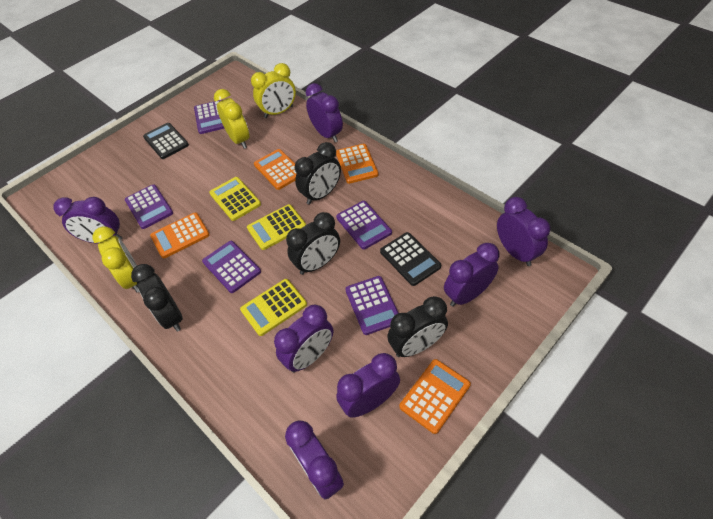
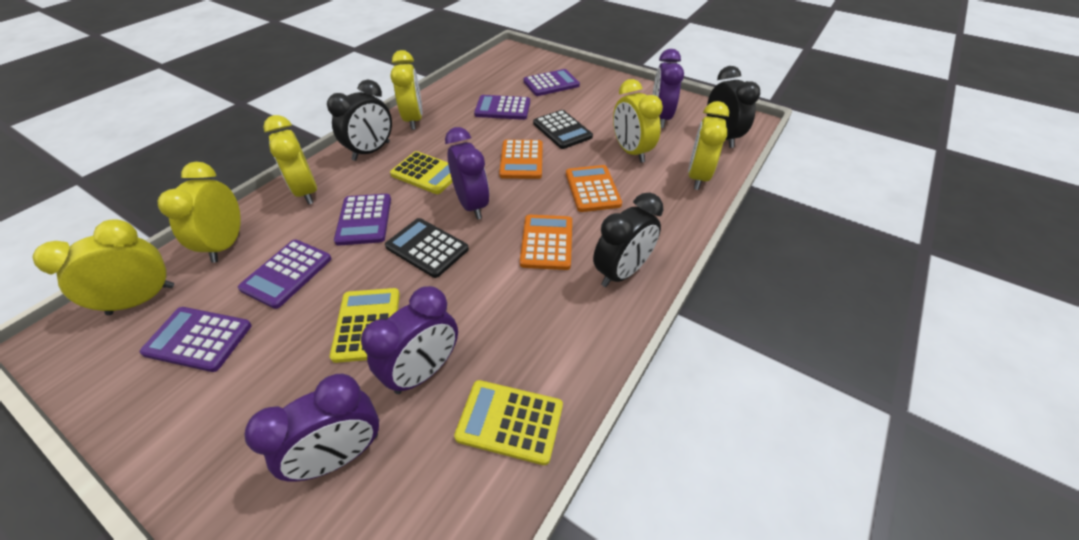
black clock: 4 -> 3
orange calculator: 4 -> 3
purple clock: 7 -> 4
yellow clock: 3 -> 6

